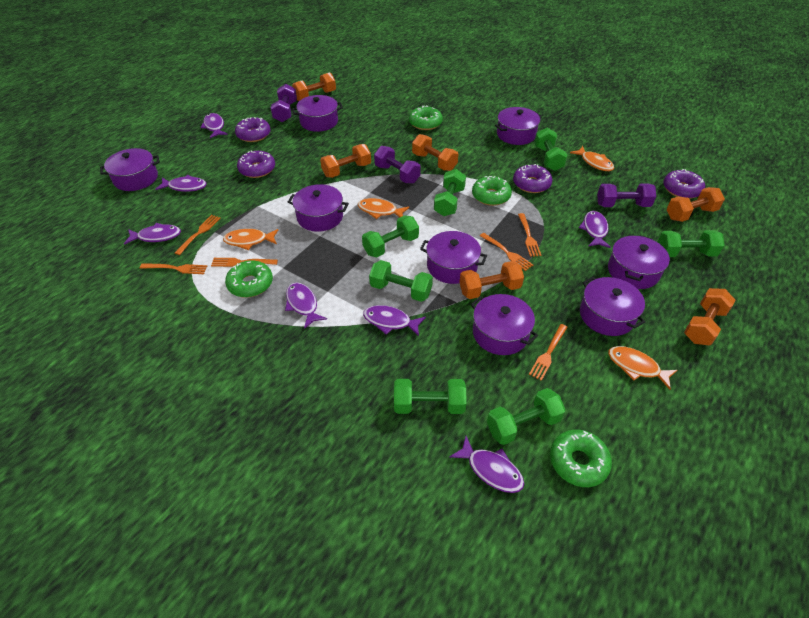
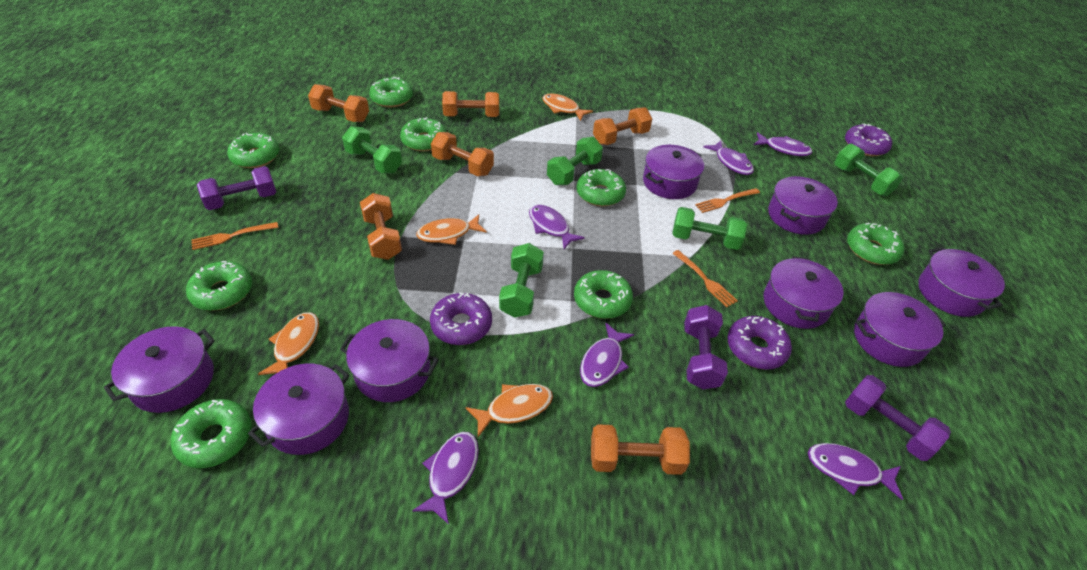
green donut: 4 -> 8
green dumbbell: 7 -> 5
orange fork: 6 -> 3
purple donut: 4 -> 3
purple fish: 7 -> 6

